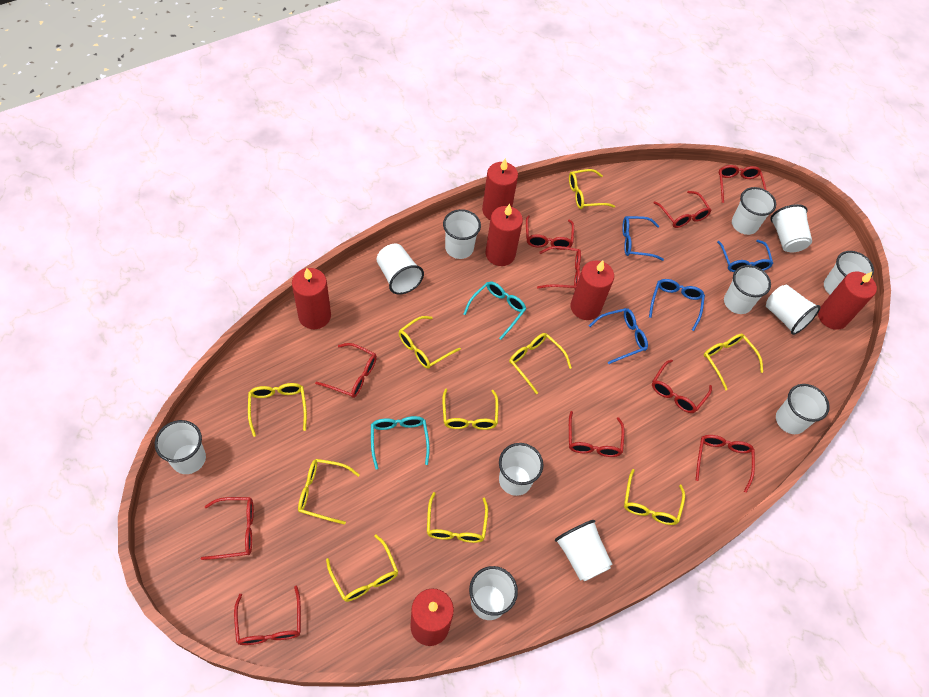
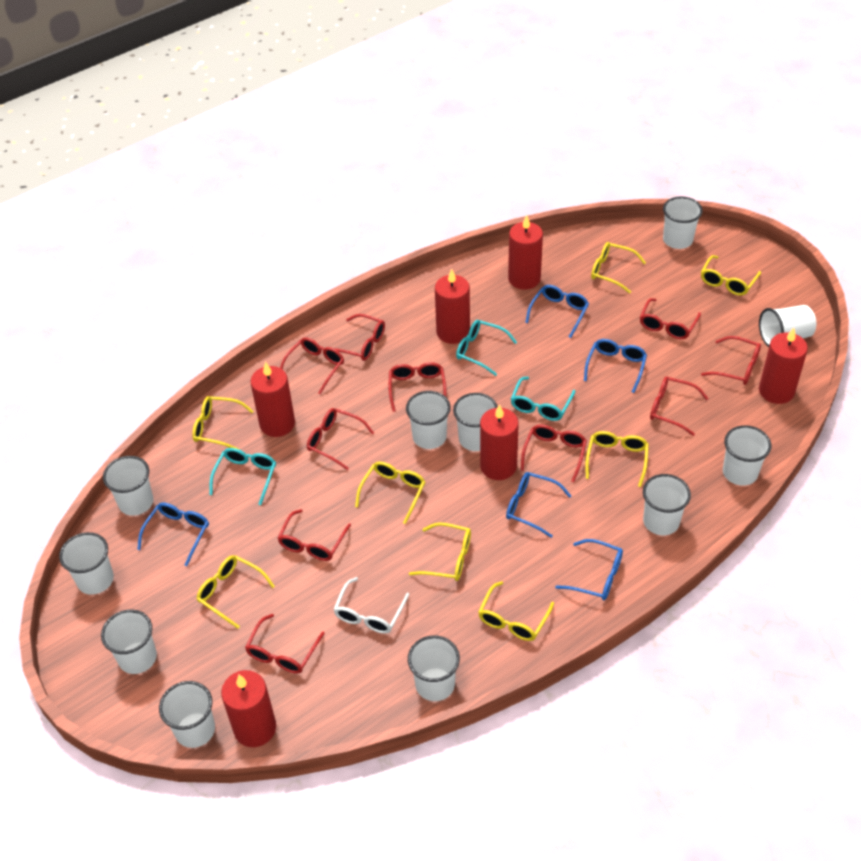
blue glasses: 4 -> 5
turquoise glasses: 2 -> 3
white cup: 12 -> 11
white glasses: 0 -> 1
yellow glasses: 10 -> 8

